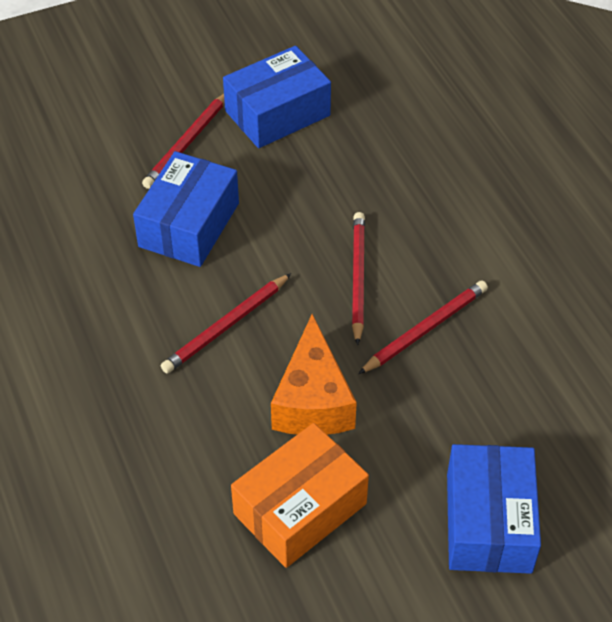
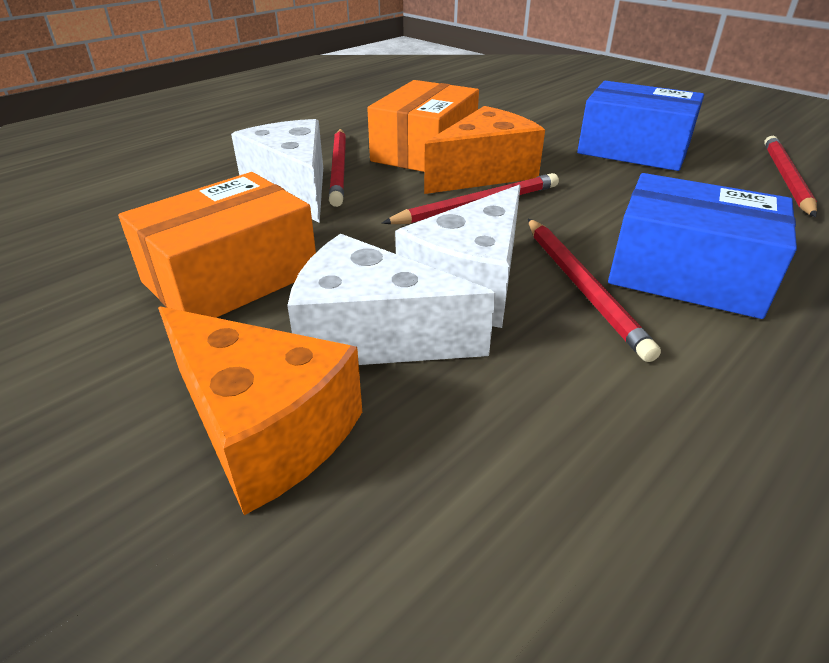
blue box: 3 -> 2
orange box: 1 -> 2
orange cheese: 1 -> 2
white cheese: 0 -> 3

